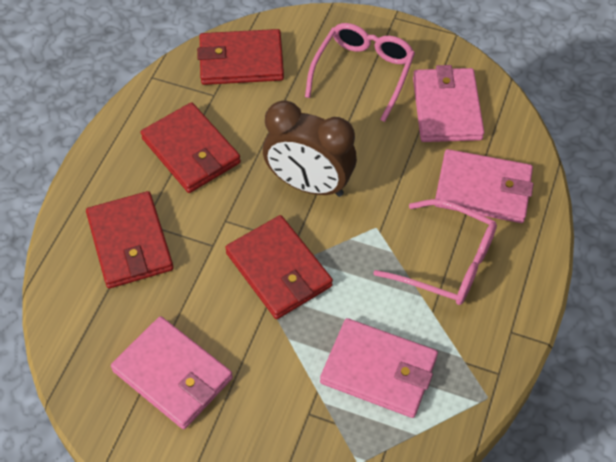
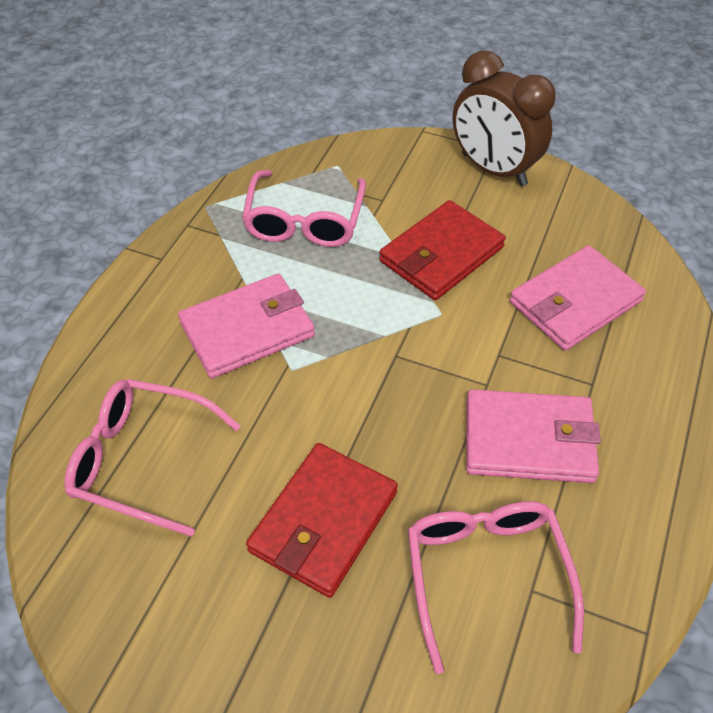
pink glasses: 2 -> 3
pink wallet: 4 -> 3
red wallet: 4 -> 2

